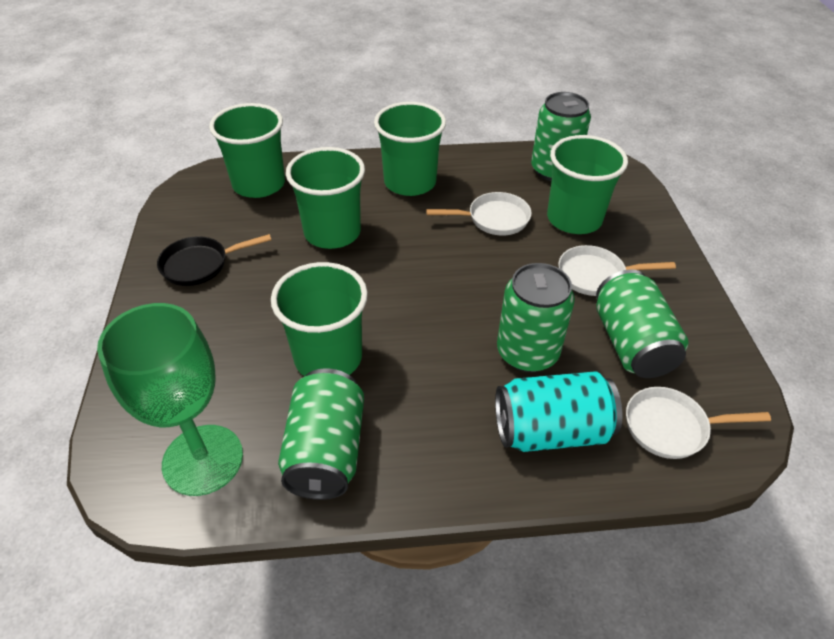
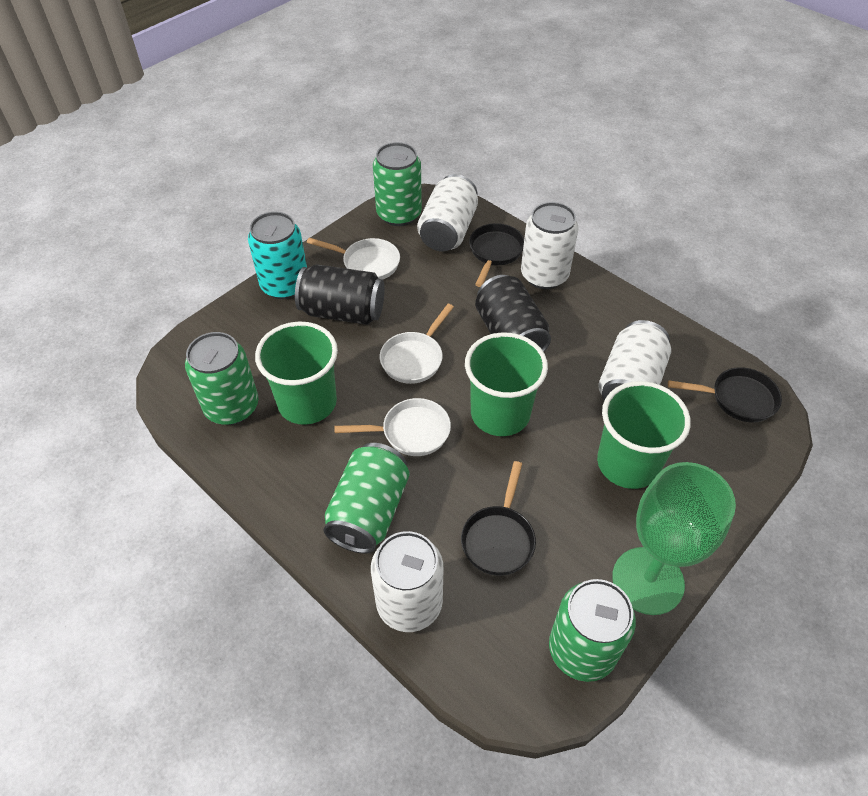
black can: 0 -> 2
black pan: 1 -> 3
green cup: 5 -> 3
white can: 0 -> 4

